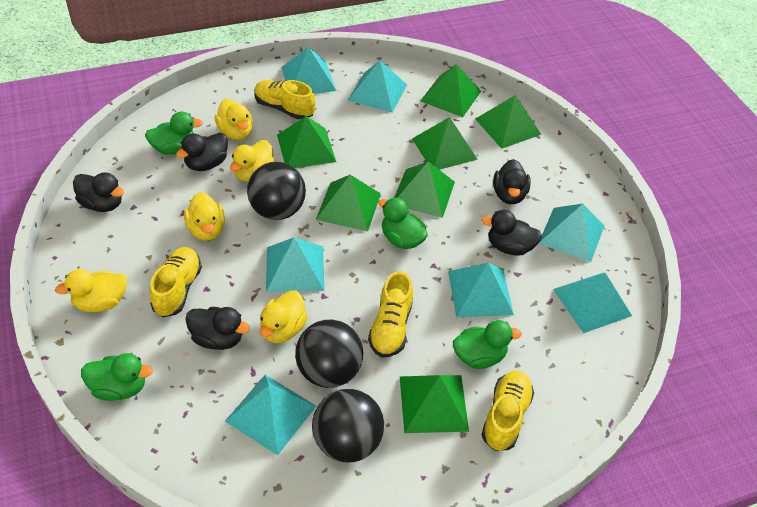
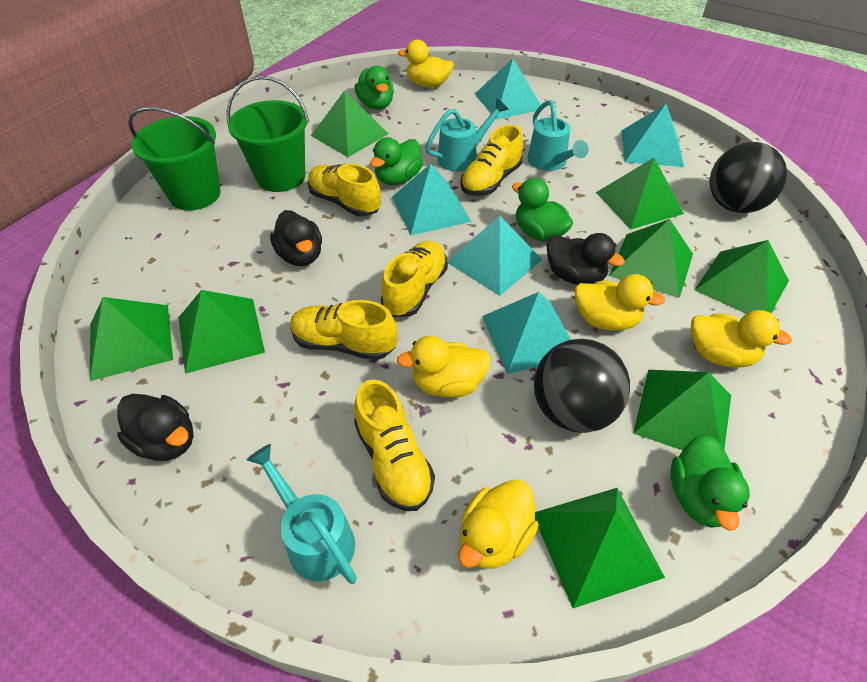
black ball: 3 -> 2
black duck: 5 -> 3
green bucket: 0 -> 2
green pyramid: 7 -> 8
turquoise pyramid: 7 -> 5
turquoise watering can: 0 -> 3
yellow shoe: 4 -> 5

